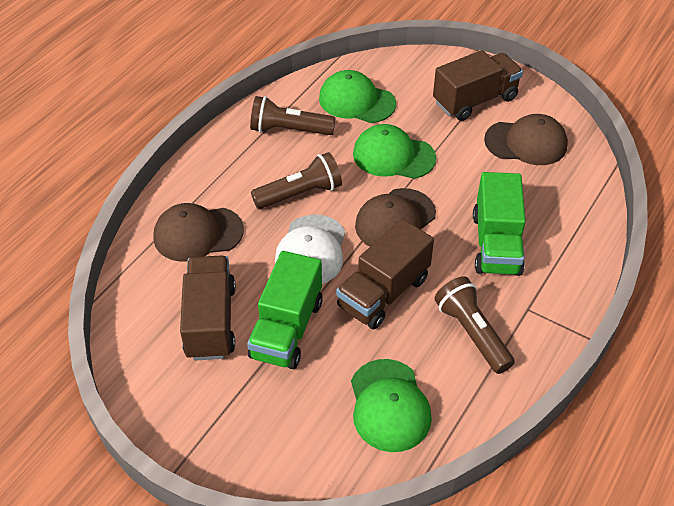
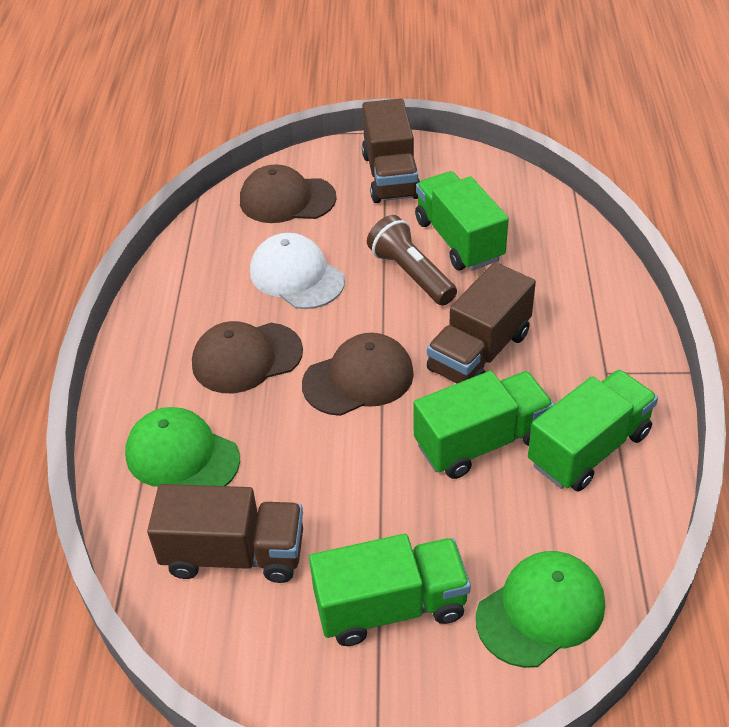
brown flashlight: 3 -> 1
green cap: 3 -> 2
green truck: 2 -> 4

